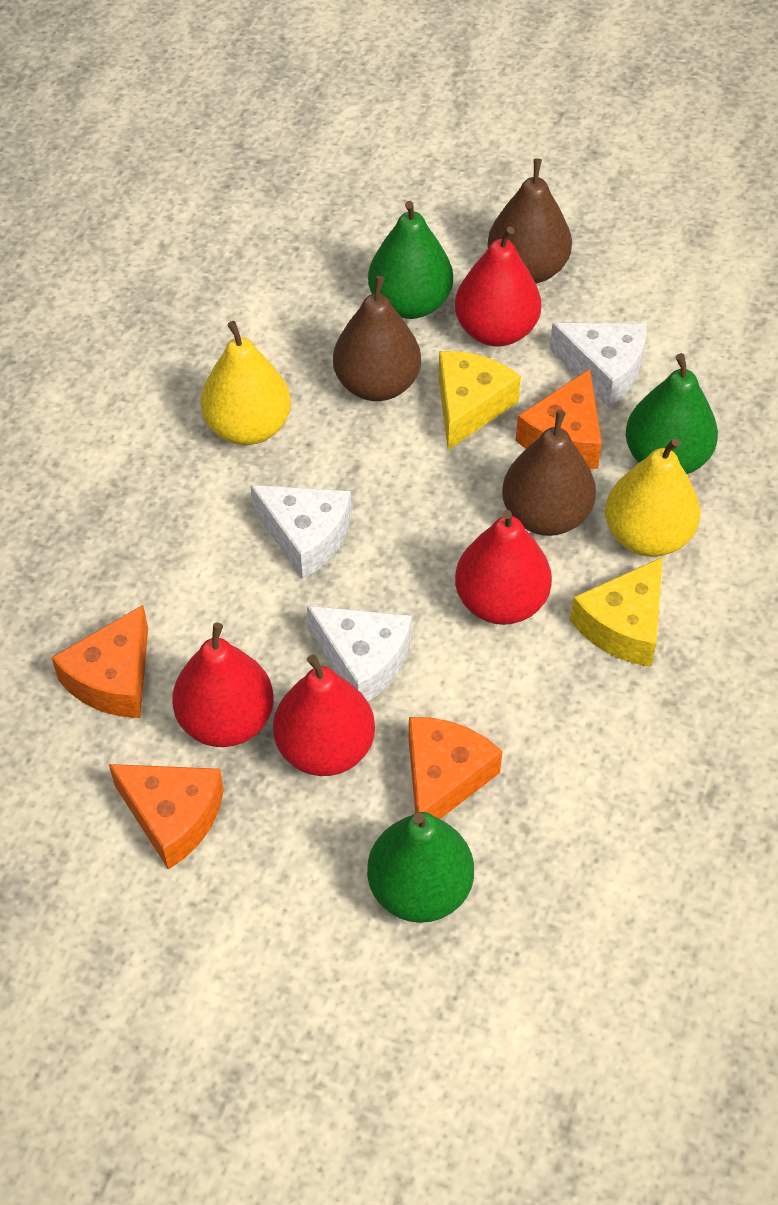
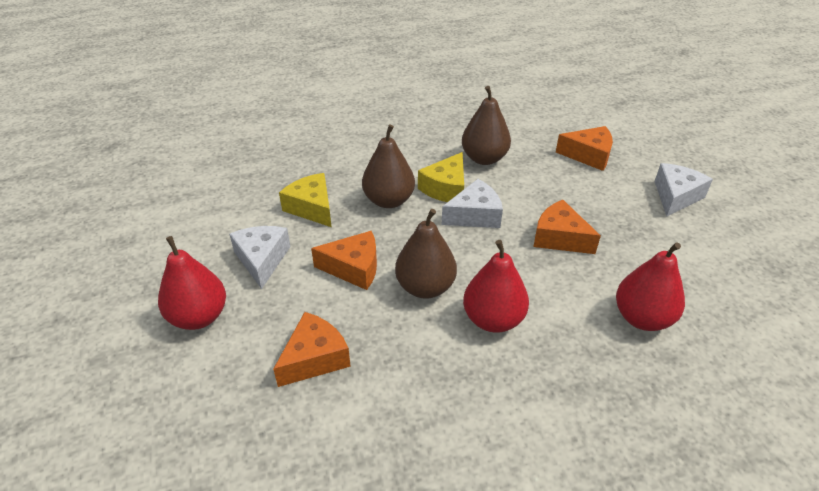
green pear: 3 -> 0
red pear: 4 -> 3
yellow pear: 2 -> 0

